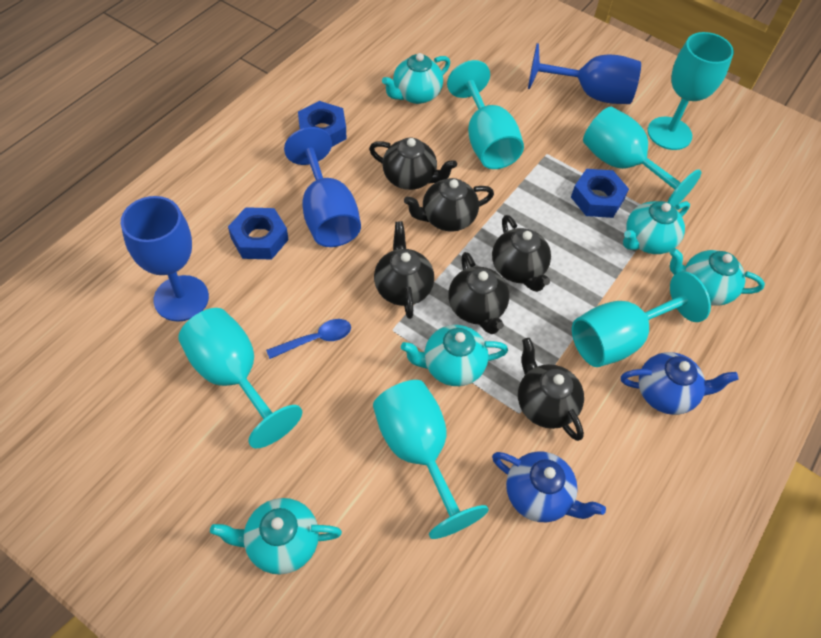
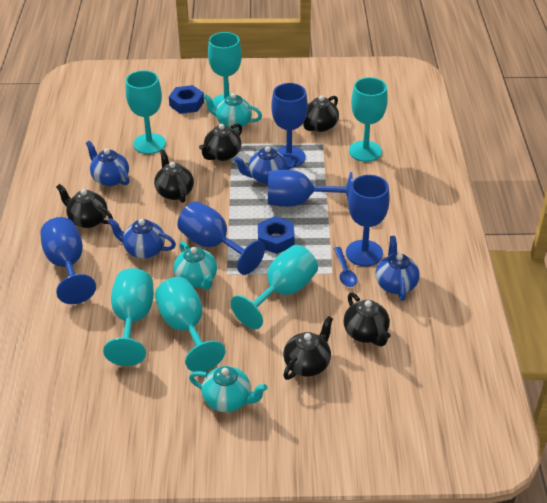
blue goblet: 3 -> 5
blue nut: 3 -> 2
blue teapot: 2 -> 4
turquoise teapot: 5 -> 3

